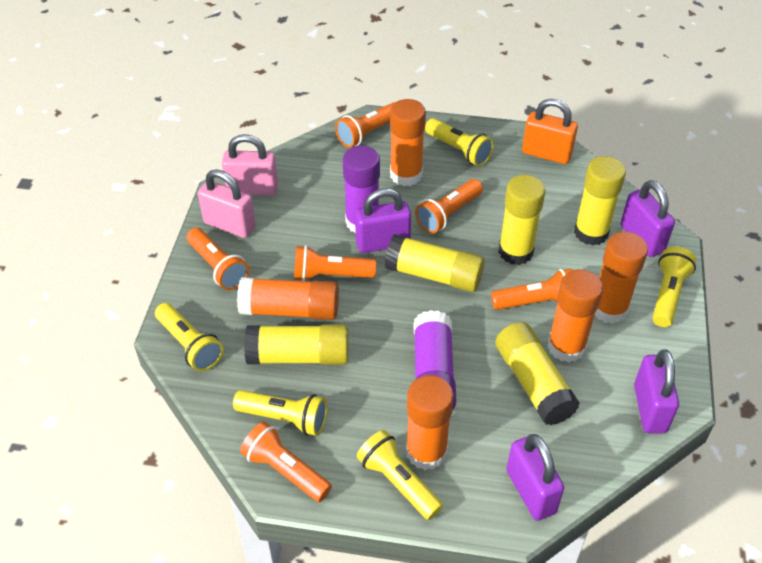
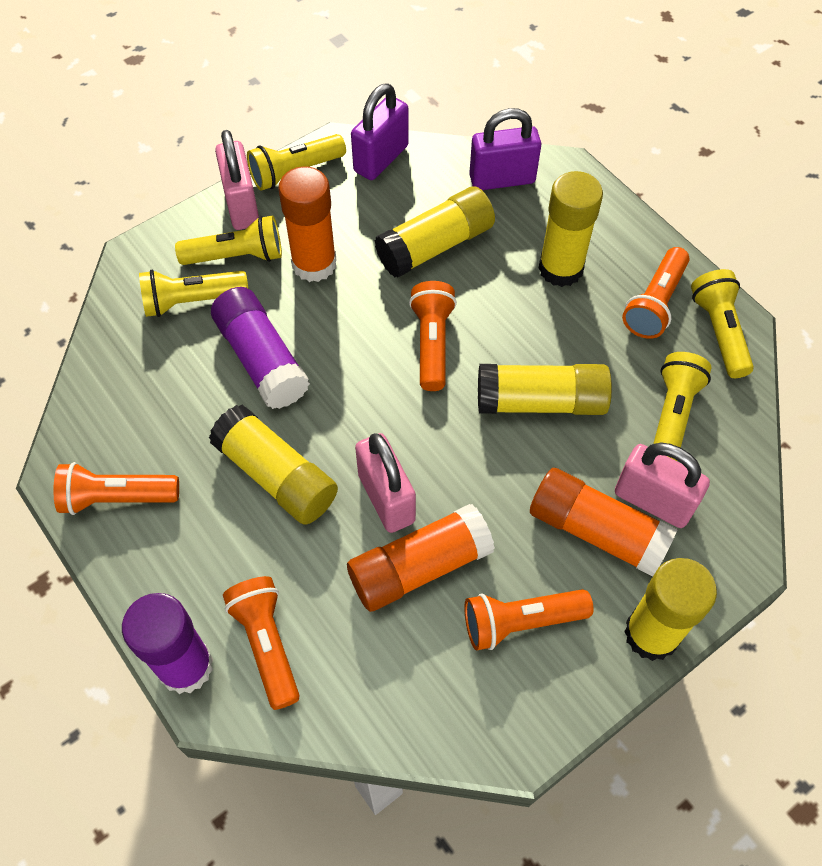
orange flashlight: 6 -> 5
orange glue stick: 5 -> 3
orange padlock: 1 -> 0
pink padlock: 2 -> 3
purple padlock: 4 -> 2

